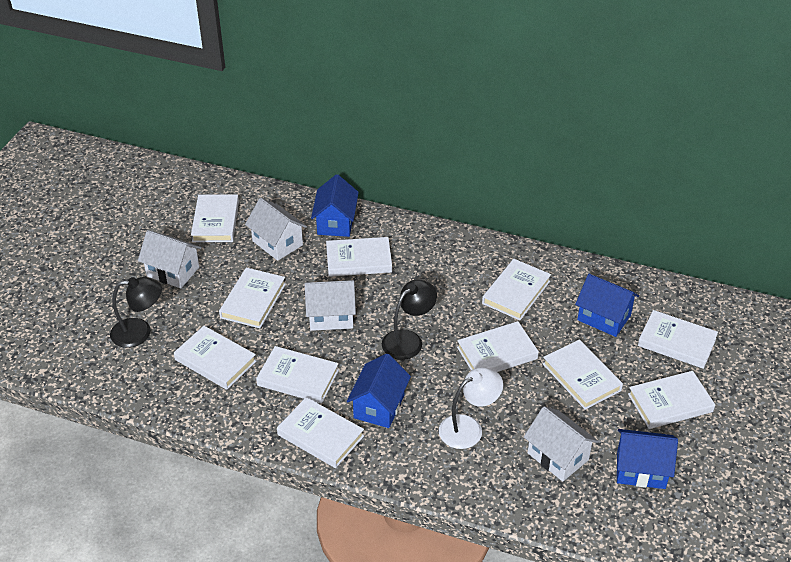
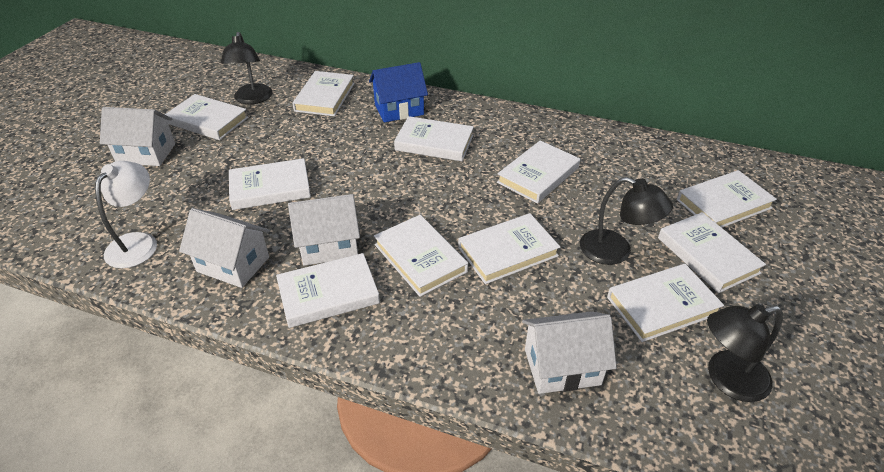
black lamp: 2 -> 3
blue house: 4 -> 1

